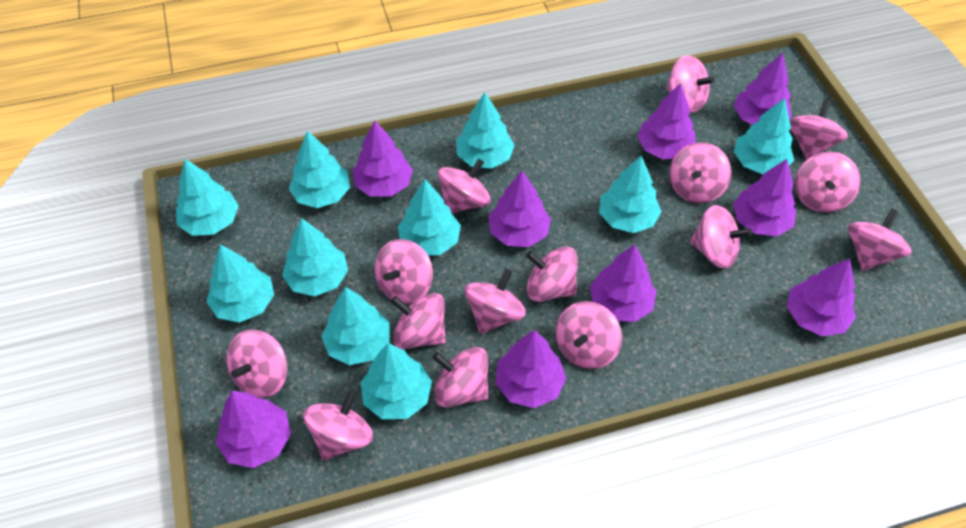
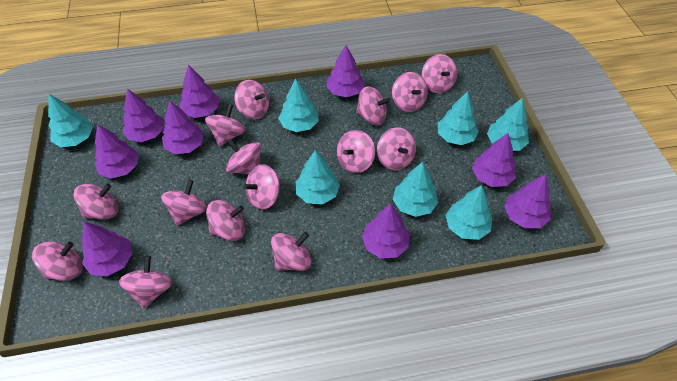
turquoise tree: 10 -> 7

